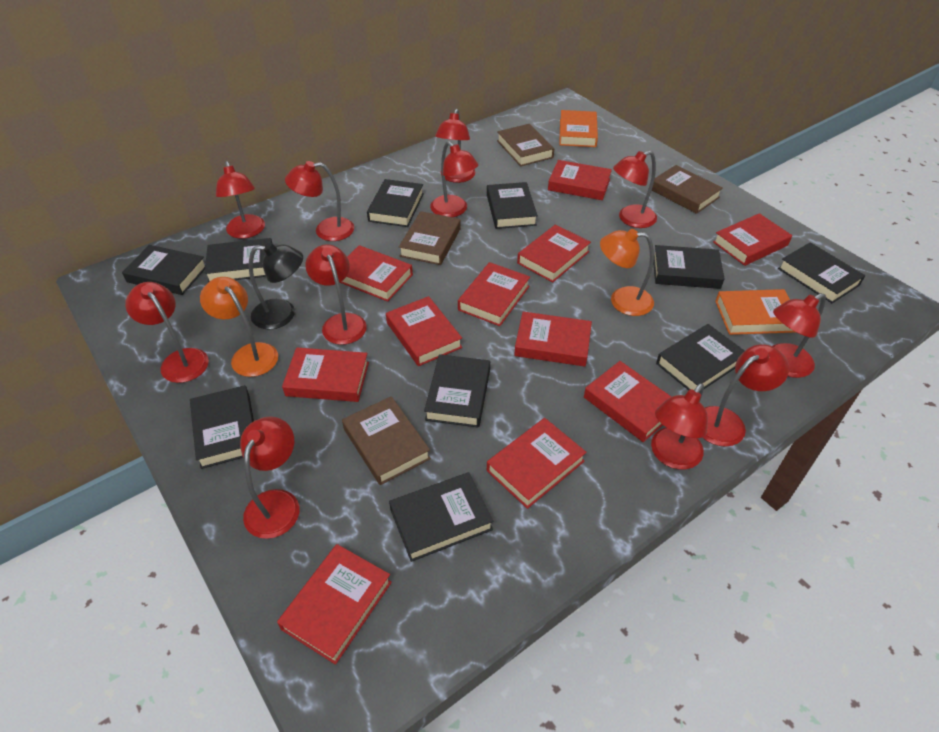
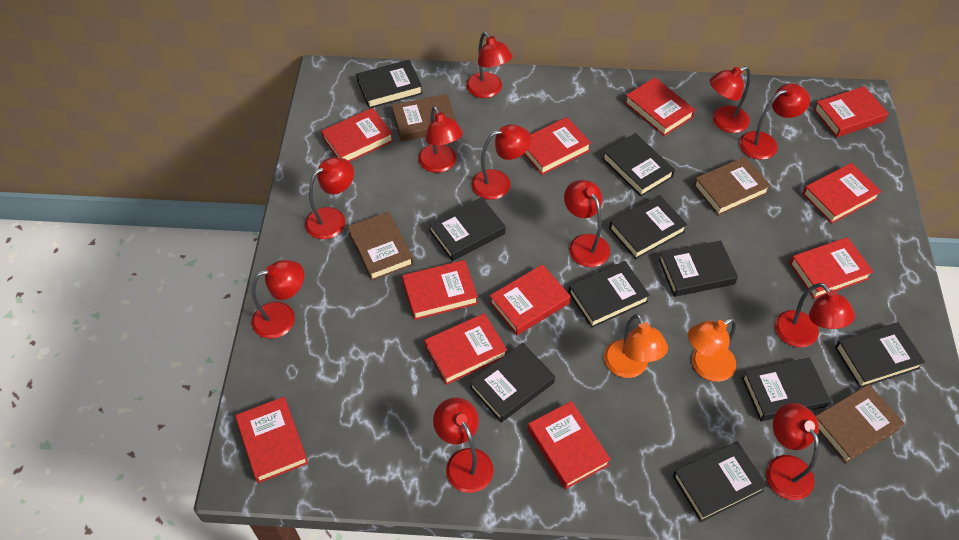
black lamp: 1 -> 0
orange book: 2 -> 0

